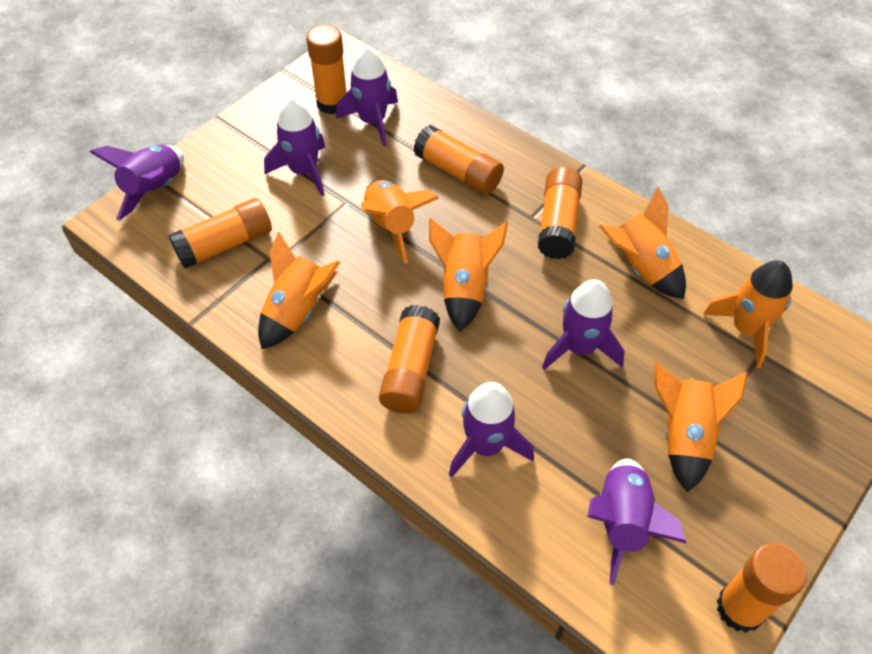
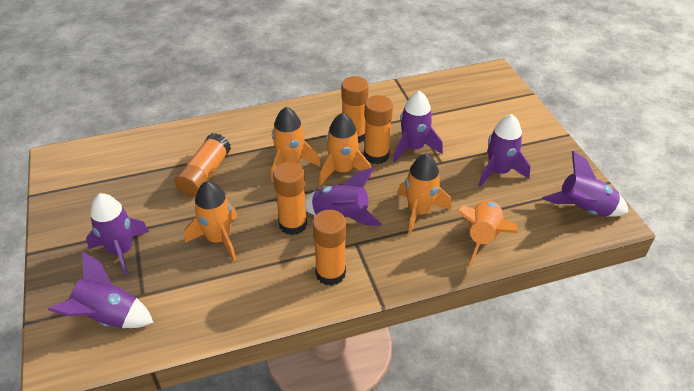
orange glue stick: 6 -> 5
orange rocket: 6 -> 5

